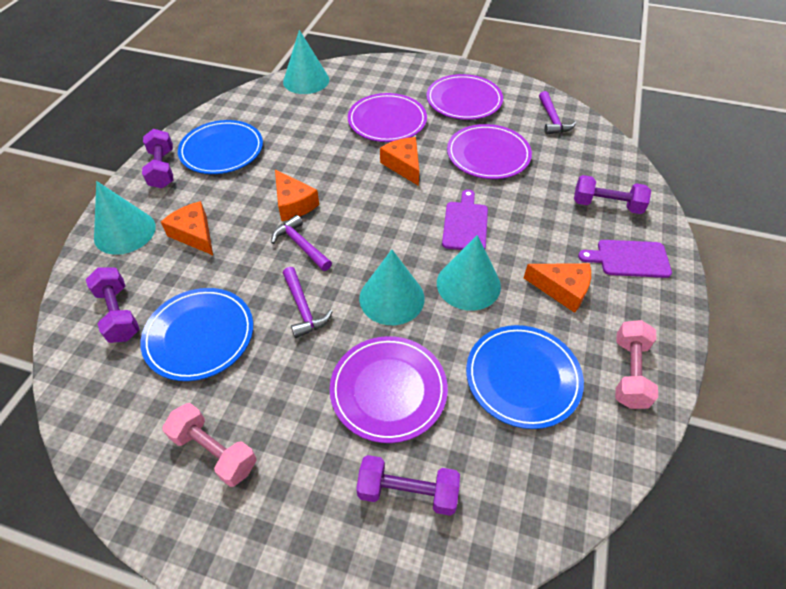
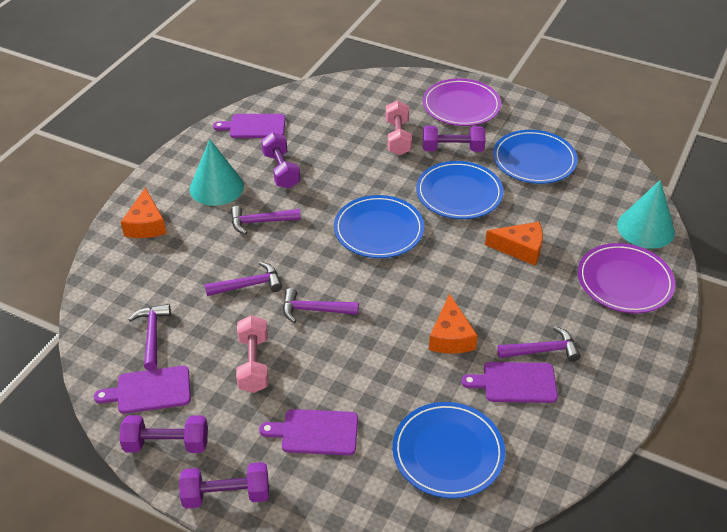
blue plate: 3 -> 4
orange cheese: 4 -> 3
purple cutting board: 2 -> 4
purple hammer: 3 -> 5
purple plate: 4 -> 2
turquoise cone: 4 -> 2

